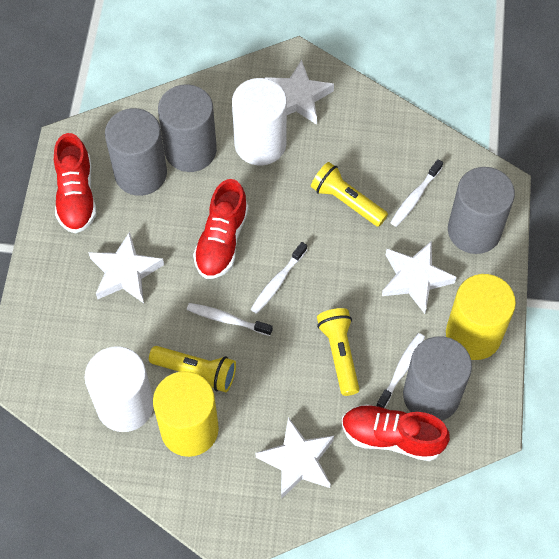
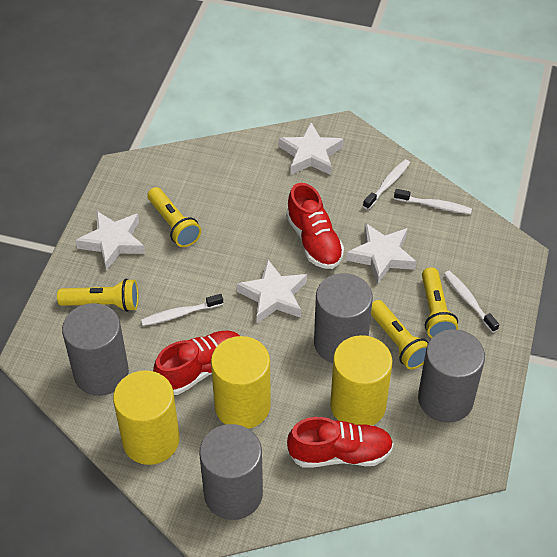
white cylinder: 2 -> 0
yellow cylinder: 2 -> 3
yellow flashlight: 3 -> 4

